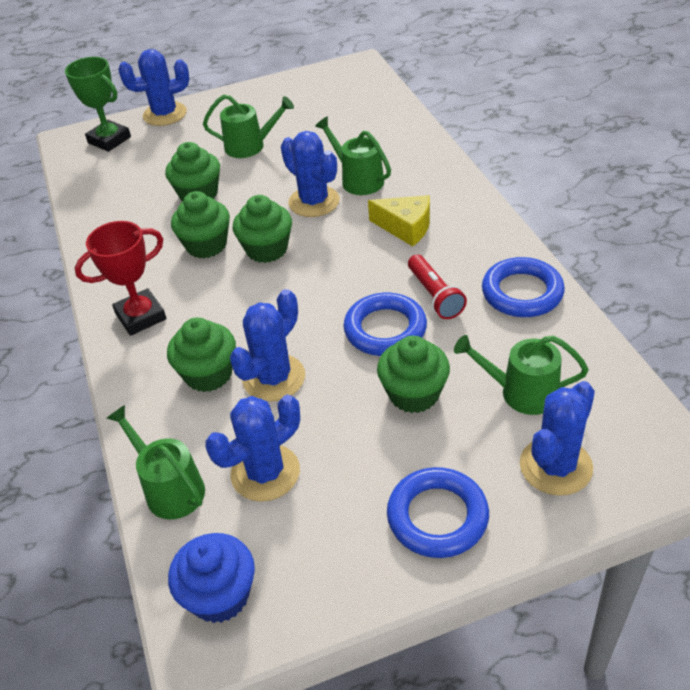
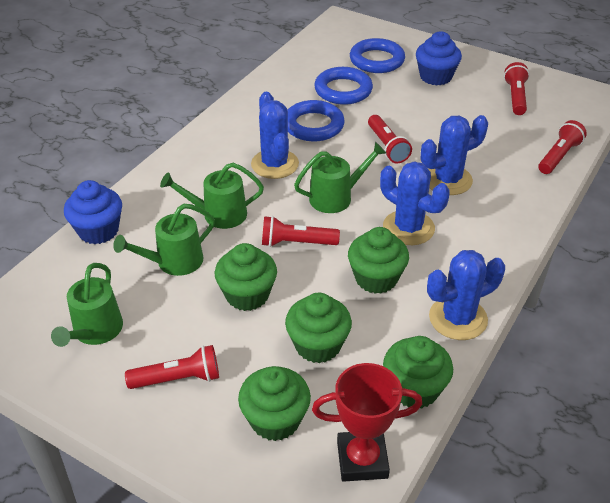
blue cactus: 5 -> 4
blue cupcake: 1 -> 2
green trophy: 1 -> 0
red flashlight: 1 -> 5
yellow cheese: 1 -> 0

